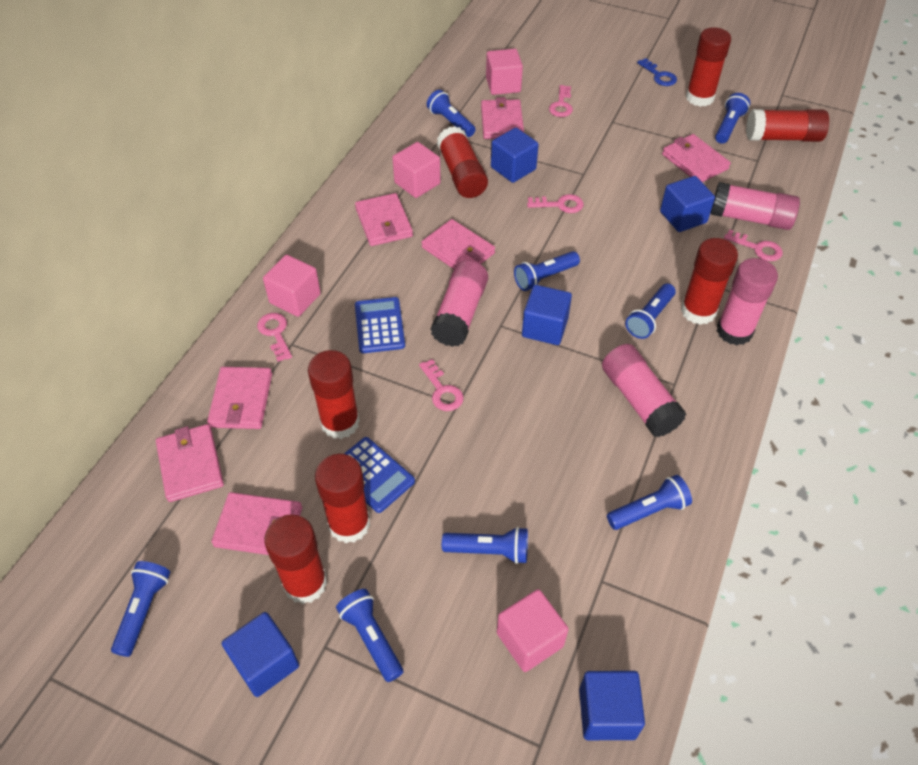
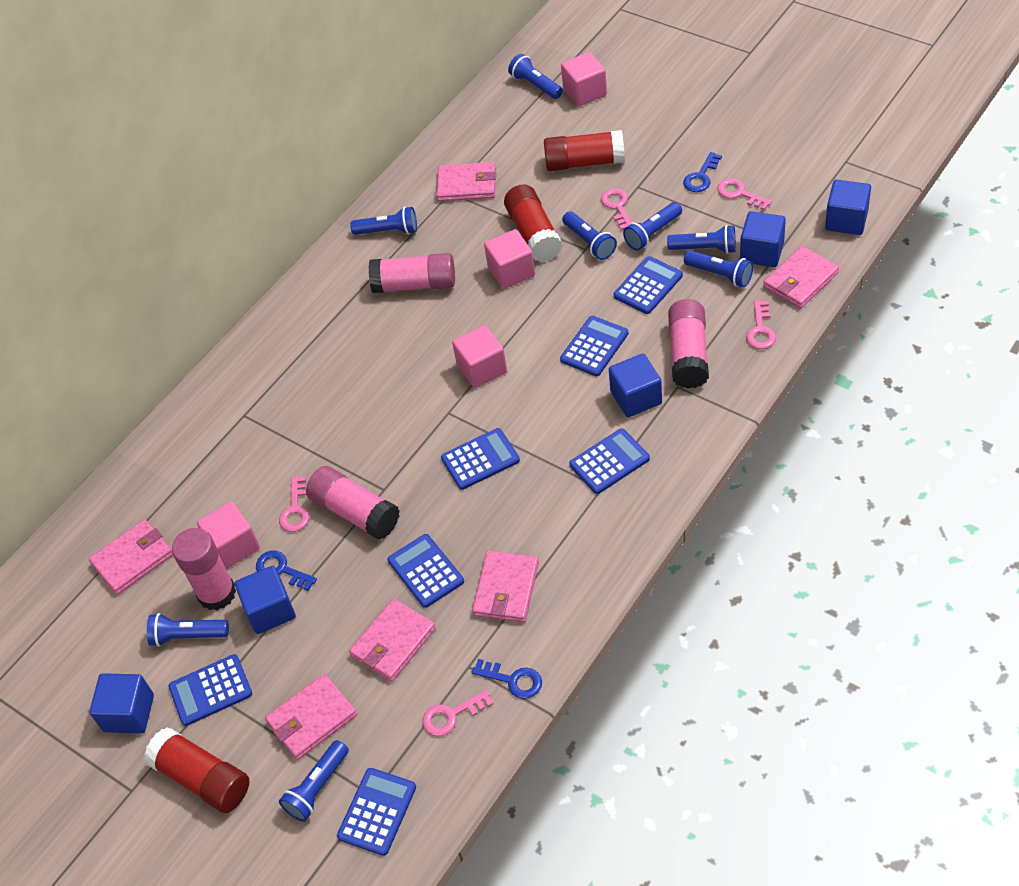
blue calculator: 2 -> 7
blue key: 1 -> 3
pink wallet: 7 -> 6
red glue stick: 7 -> 3

